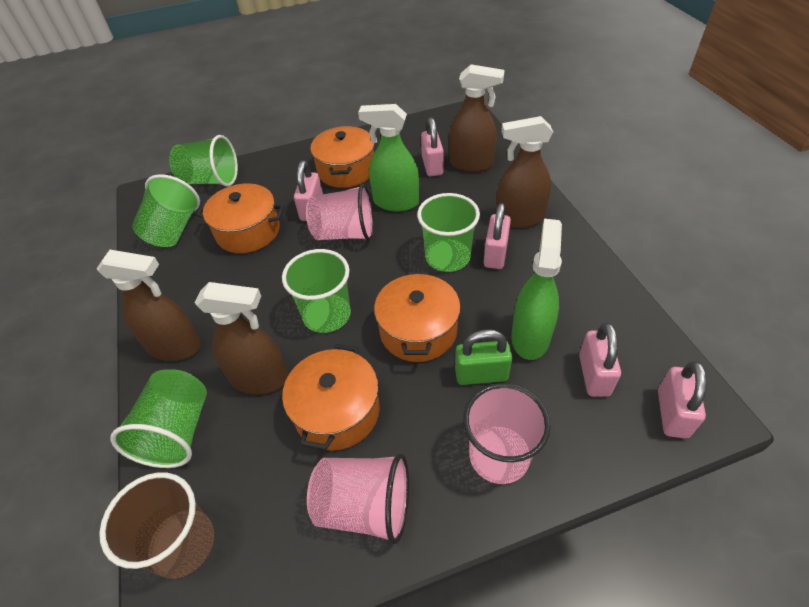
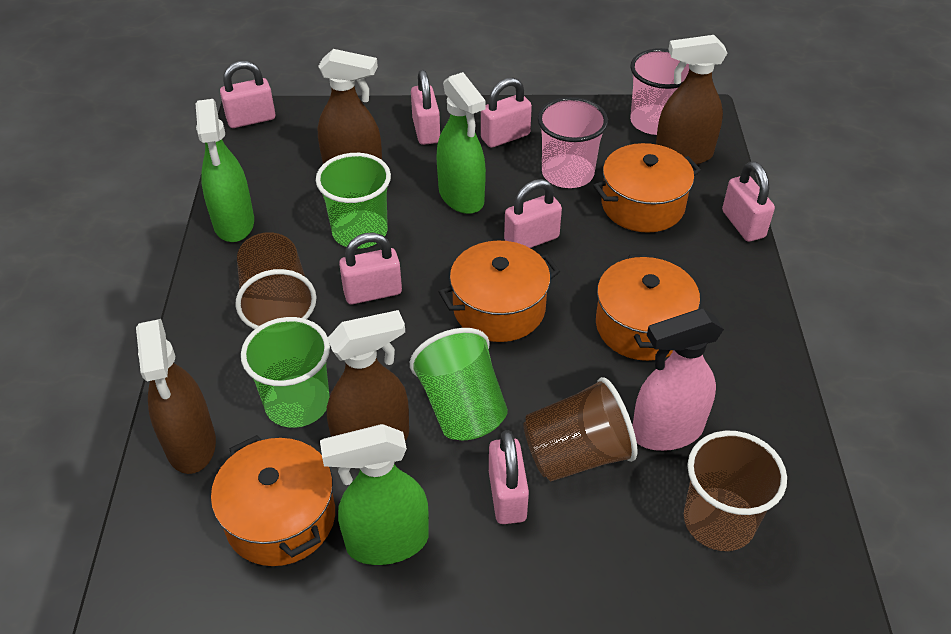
brown cup: 1 -> 3
green cup: 5 -> 3
green padlock: 1 -> 0
green spray bottle: 2 -> 3
pink cup: 3 -> 2
pink padlock: 5 -> 7
pink spray bottle: 0 -> 1

